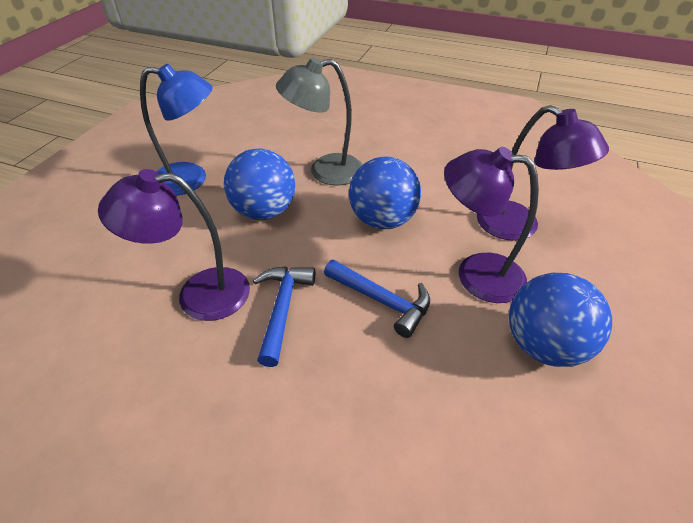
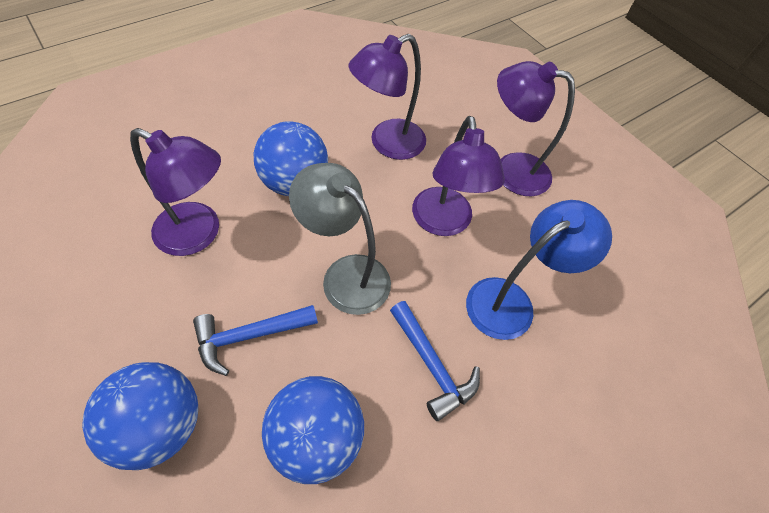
purple lamp: 3 -> 4

